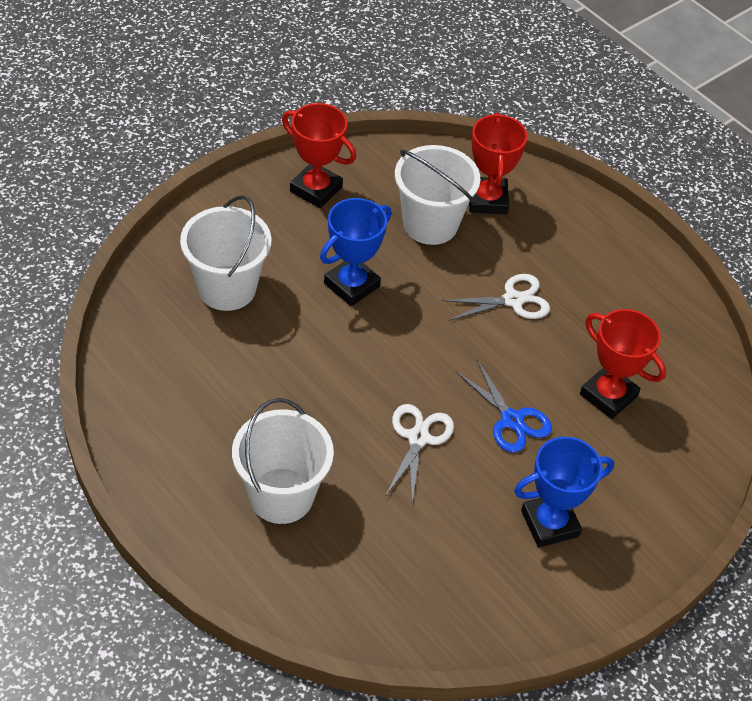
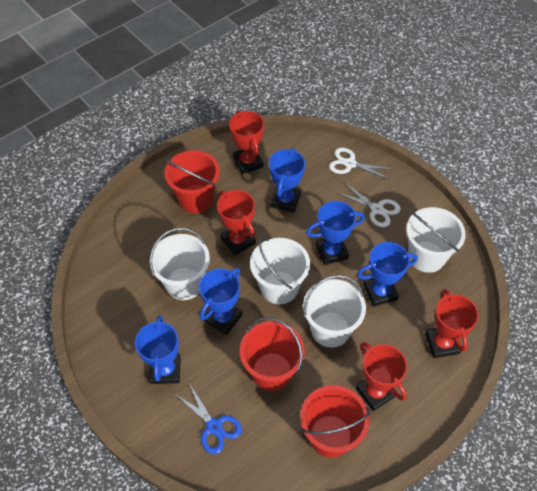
blue trophy: 2 -> 5
red bucket: 0 -> 3
red trophy: 3 -> 4
white bucket: 3 -> 4

